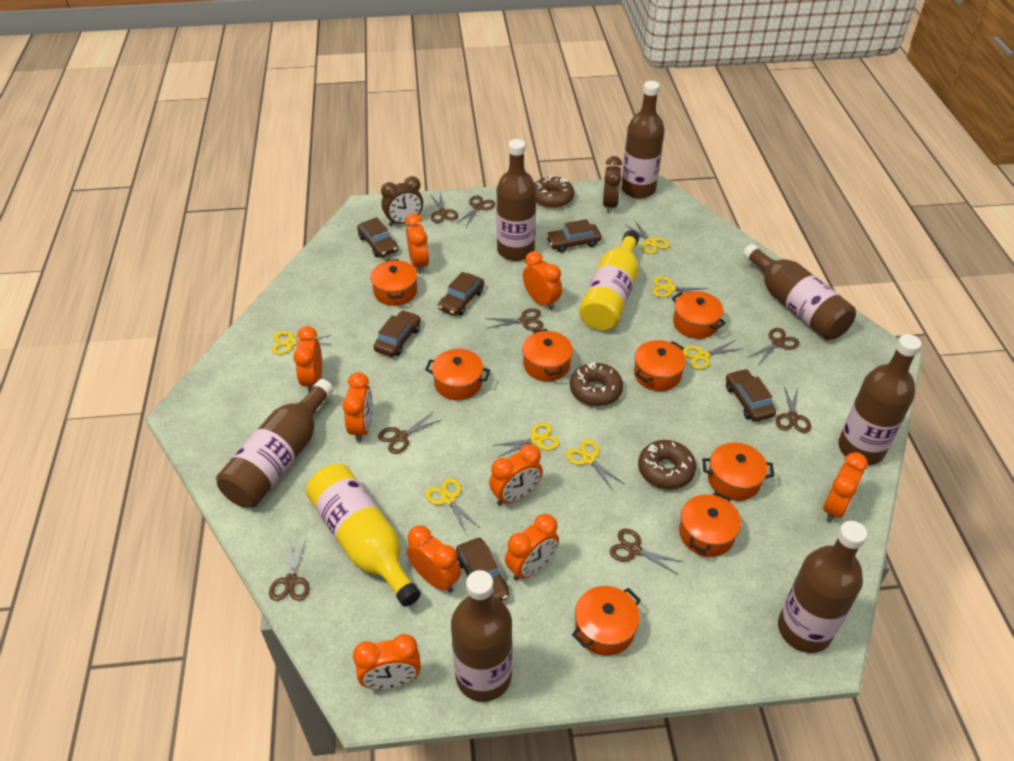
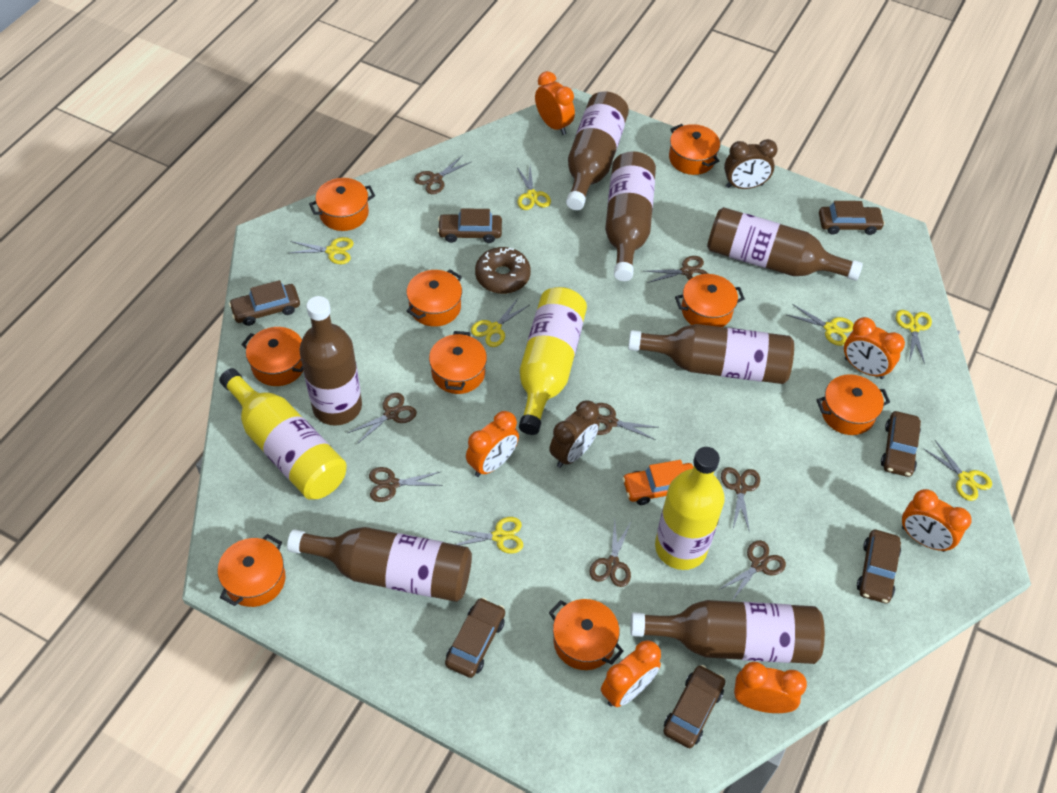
brown car: 6 -> 7
brown donut: 3 -> 1
orange car: 0 -> 1
orange clock: 9 -> 6
orange pot: 8 -> 9
yellow bottle: 2 -> 3

